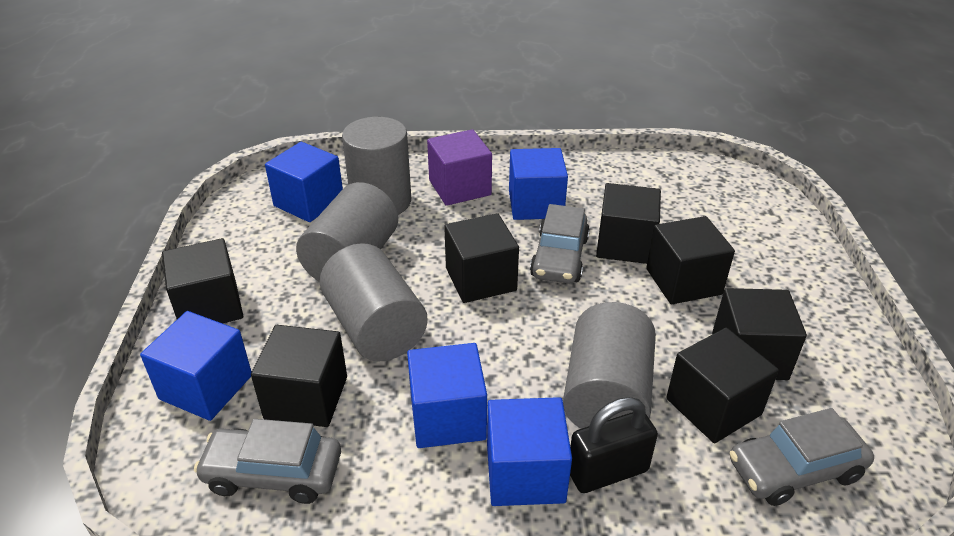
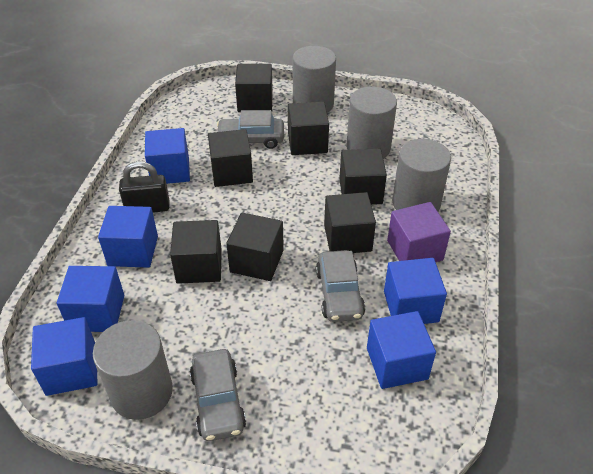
blue cube: 5 -> 6

